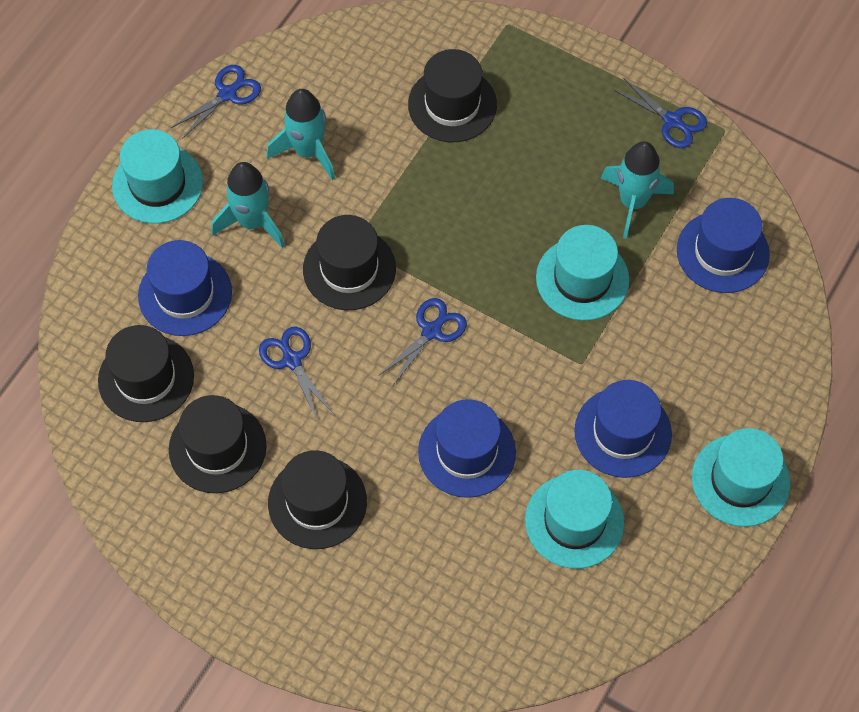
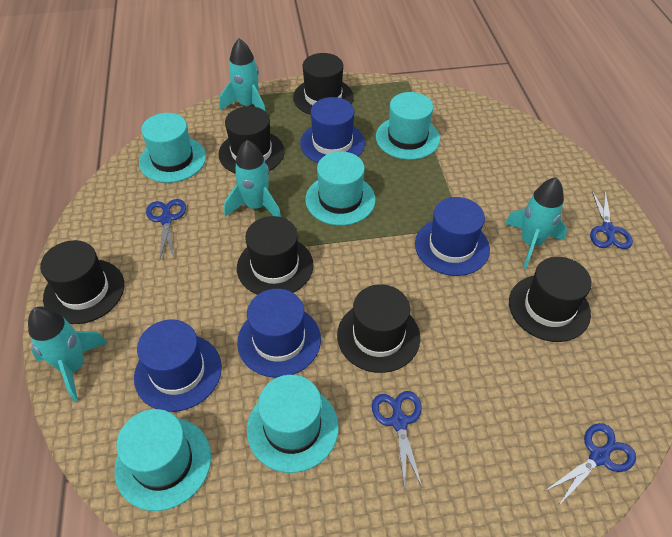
black hat: 5 -> 6
turquoise hat: 4 -> 5
turquoise rocket: 3 -> 4

